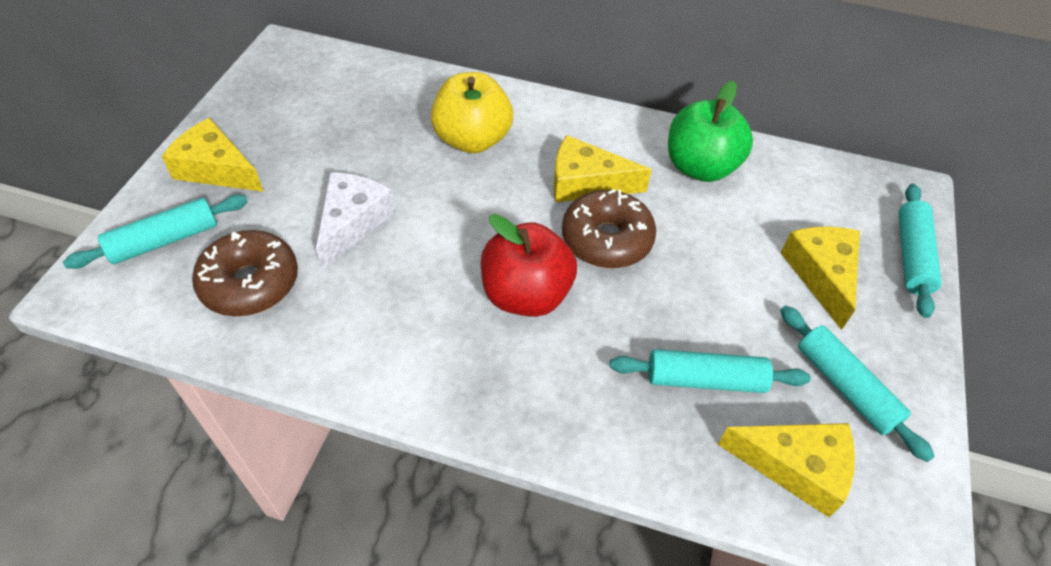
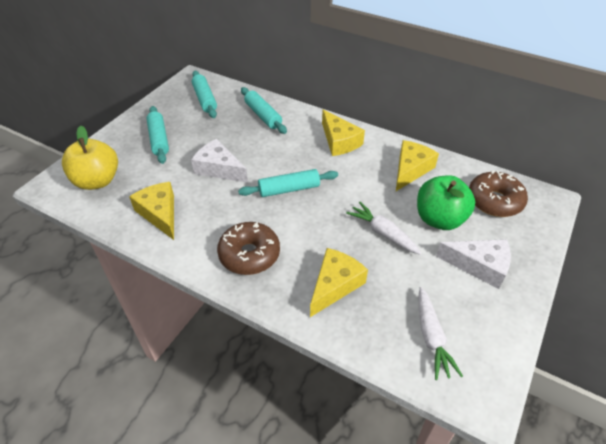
red apple: 1 -> 0
white carrot: 0 -> 2
white cheese: 1 -> 2

